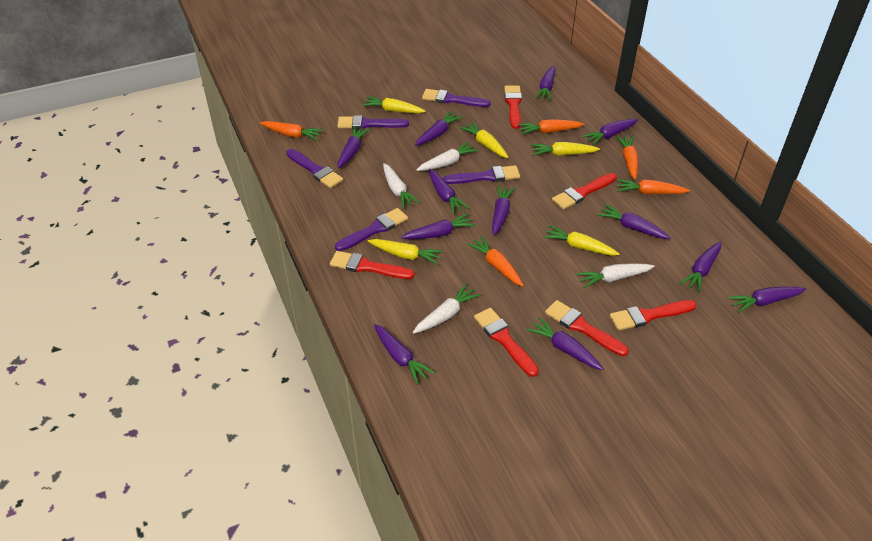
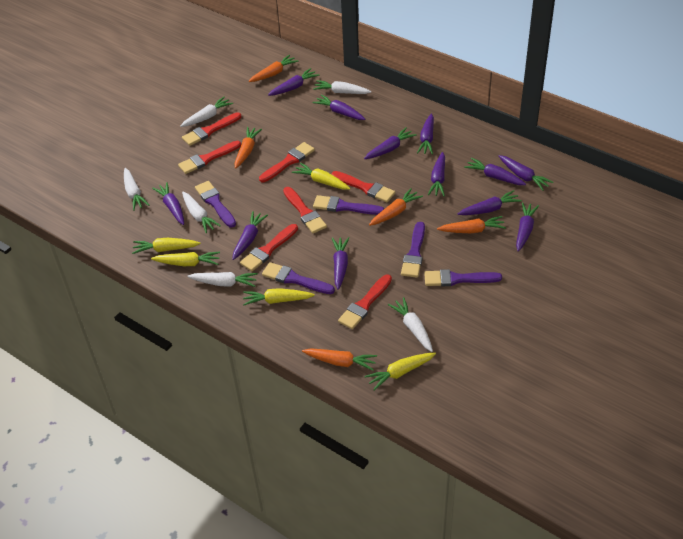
red brush: 6 -> 7
white carrot: 4 -> 6

